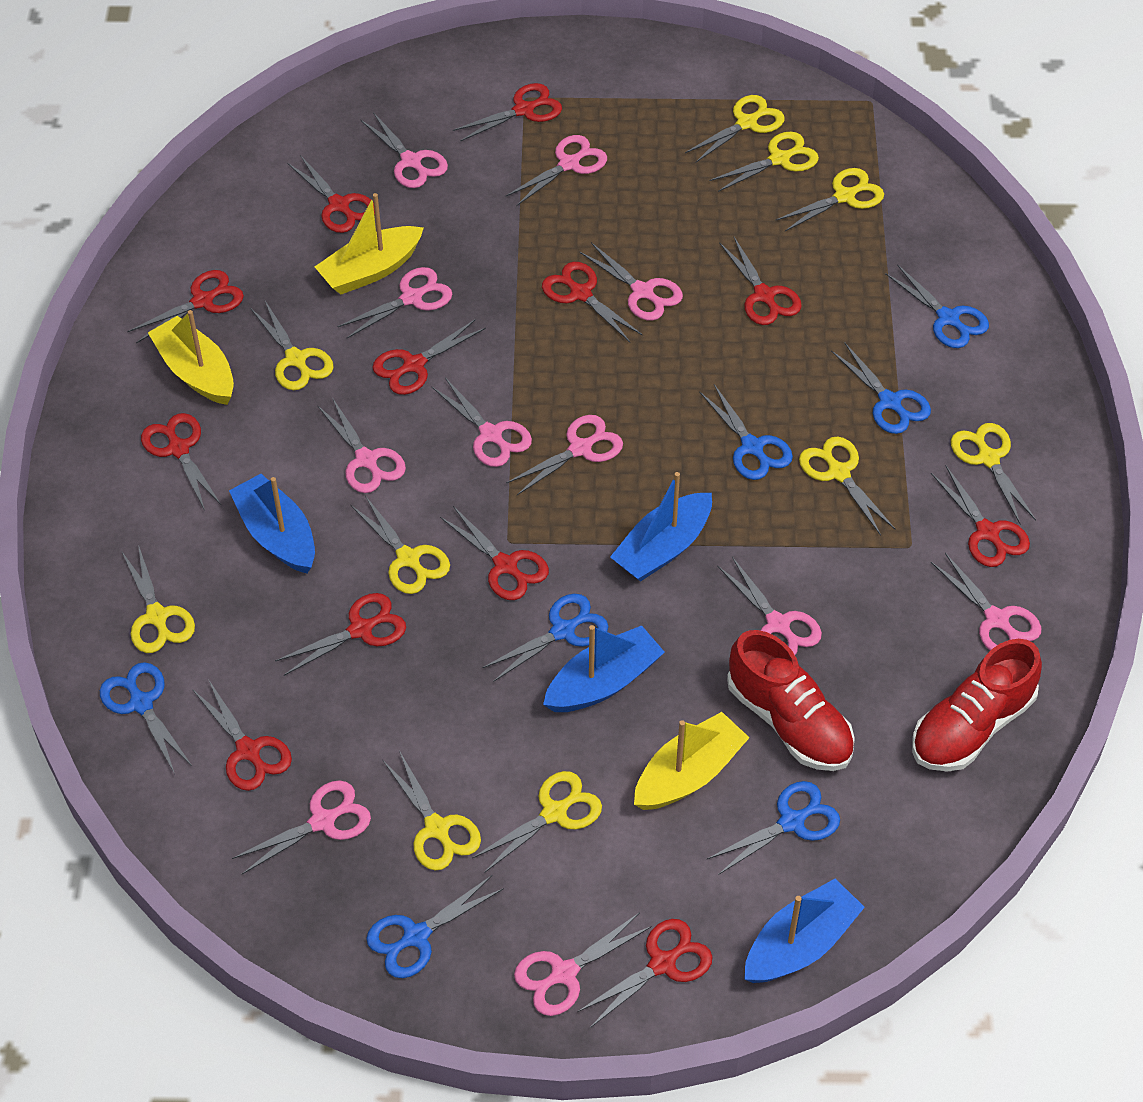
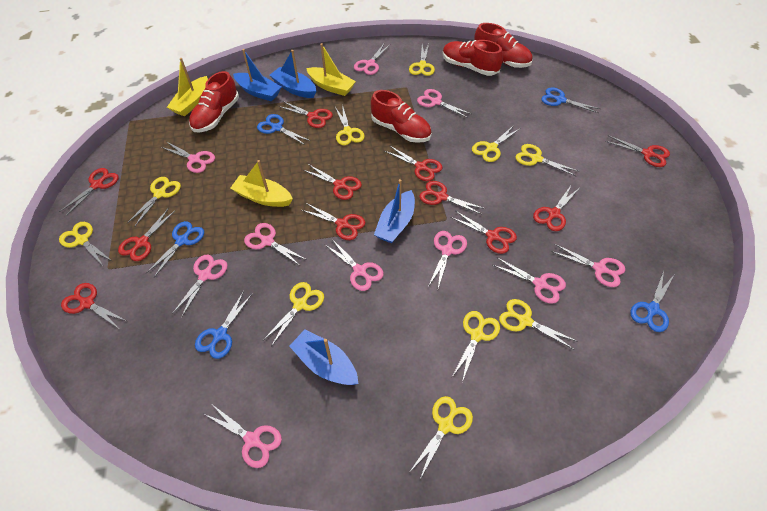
blue scissors: 7 -> 5
pink scissors: 11 -> 10
red scissors: 12 -> 11
red shoe: 2 -> 4

